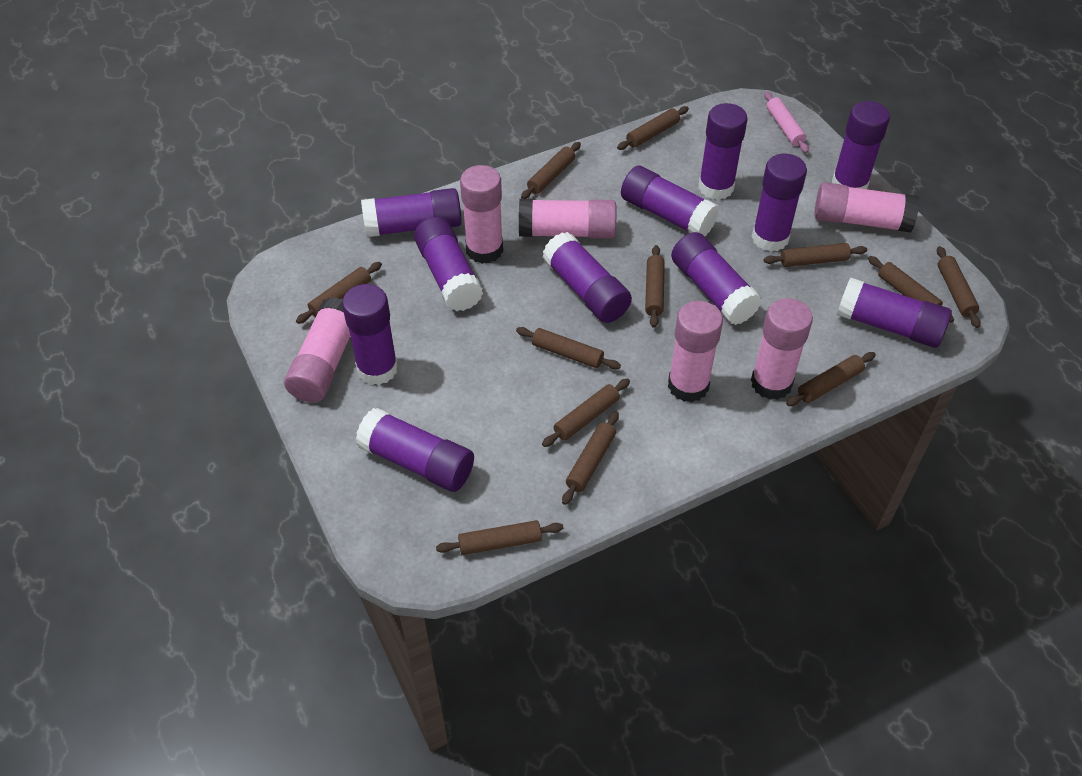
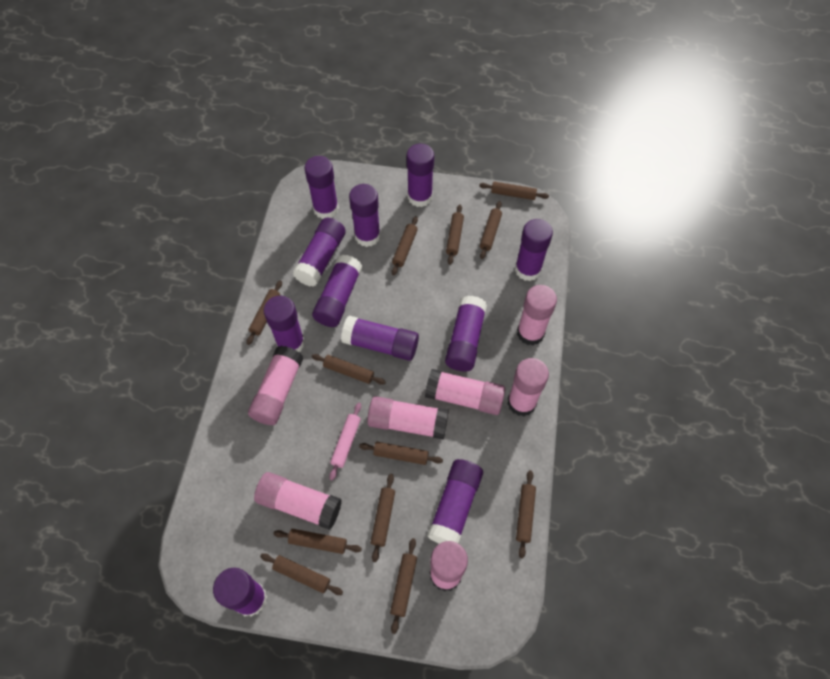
pink glue stick: 6 -> 7

